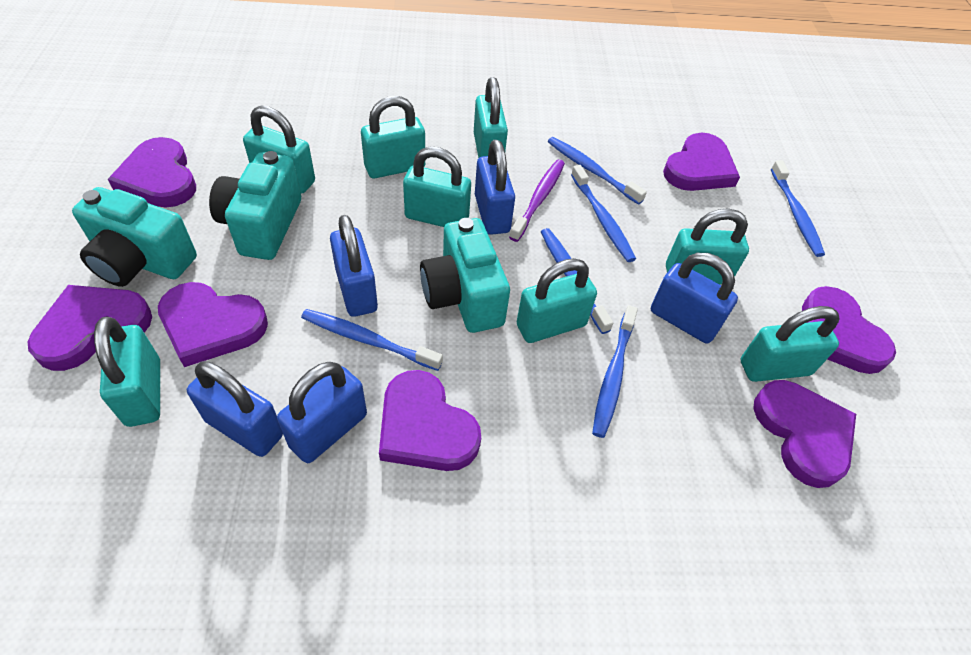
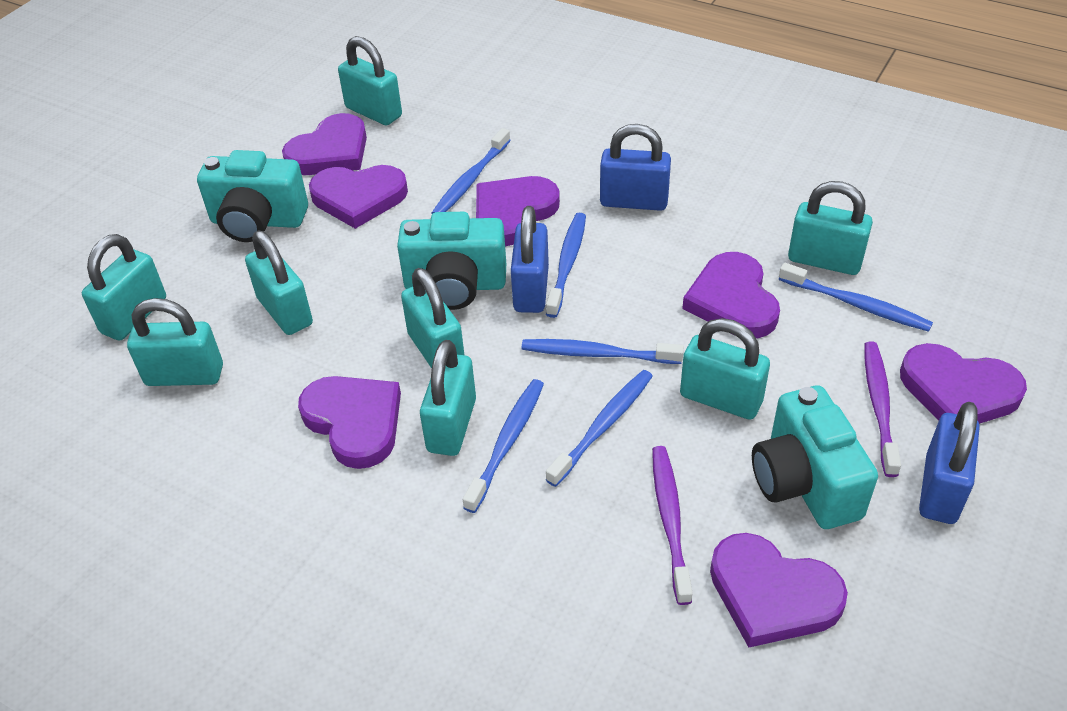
blue padlock: 5 -> 3
purple toothbrush: 1 -> 2

